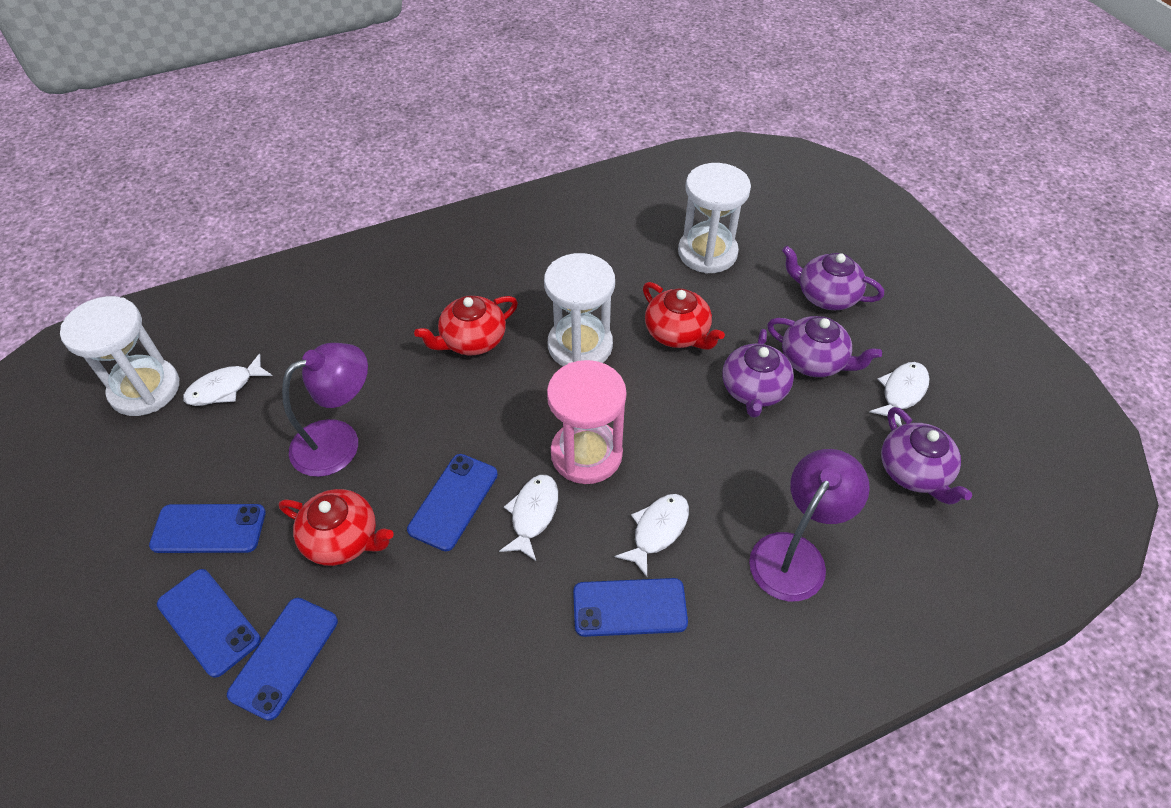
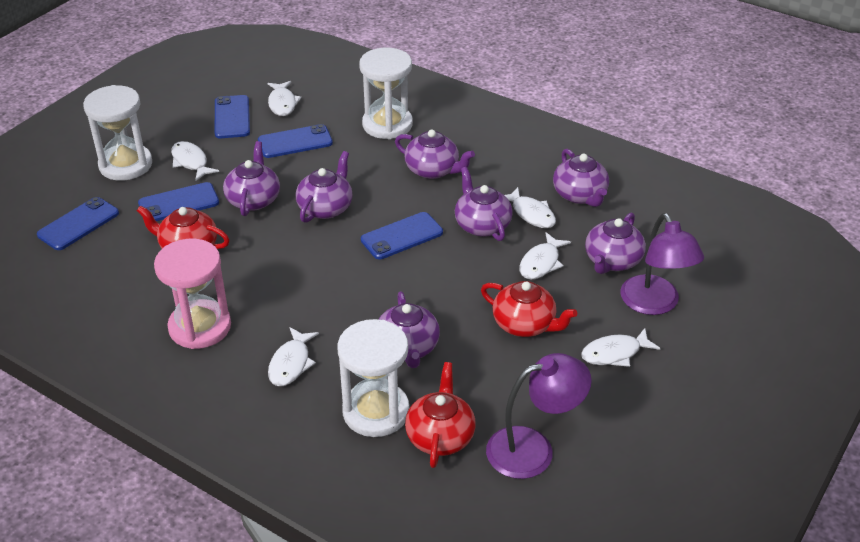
purple teapot: 4 -> 7
white fish: 4 -> 6

